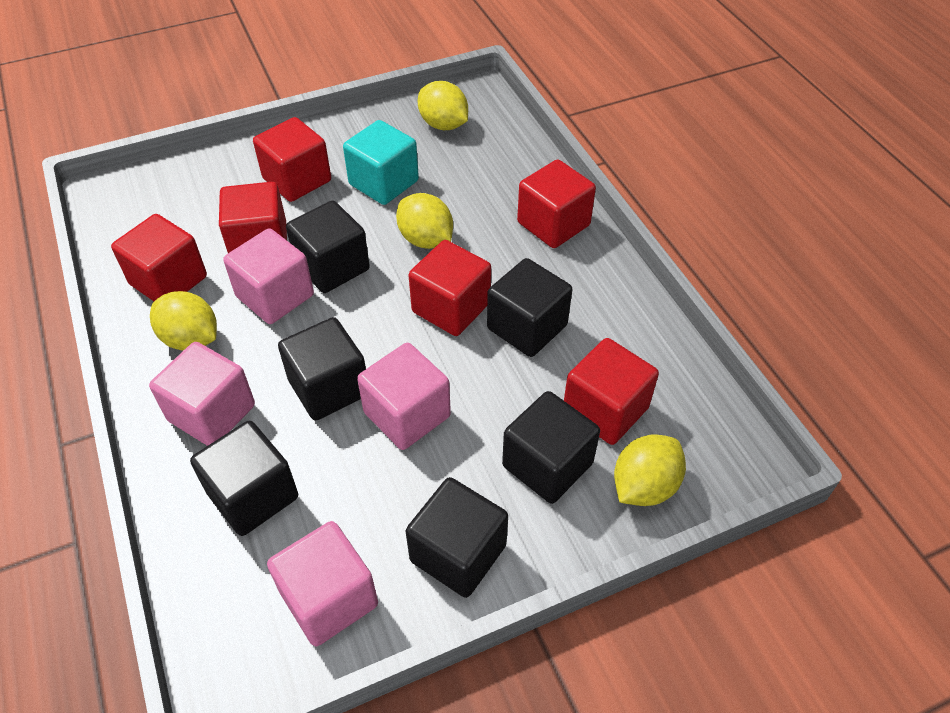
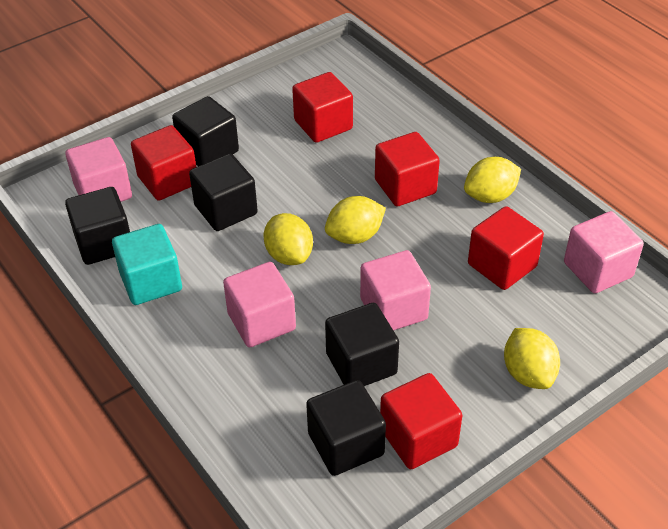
black cube: 6 -> 5
red cube: 6 -> 5

